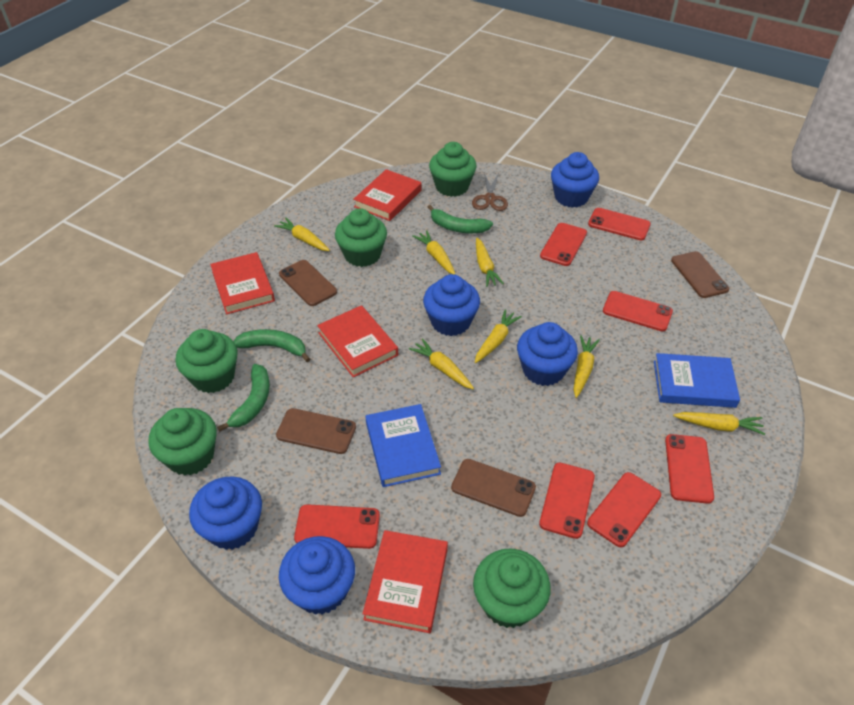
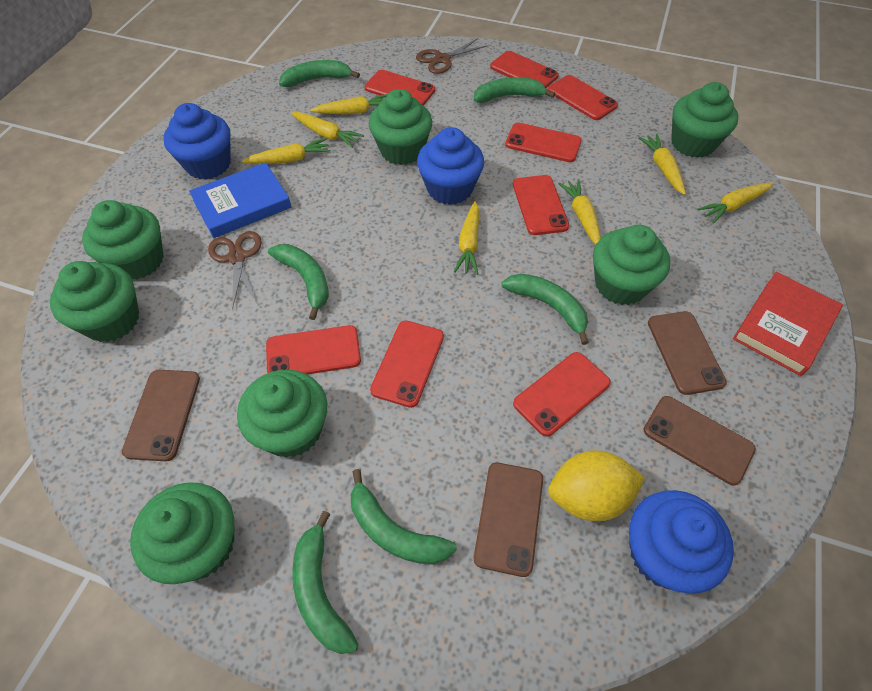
blue book: 2 -> 1
blue cupcake: 5 -> 3
brown scissors: 1 -> 2
green banana: 3 -> 6
green cupcake: 5 -> 7
red book: 4 -> 1
red phone: 7 -> 8
yellow lemon: 0 -> 1

